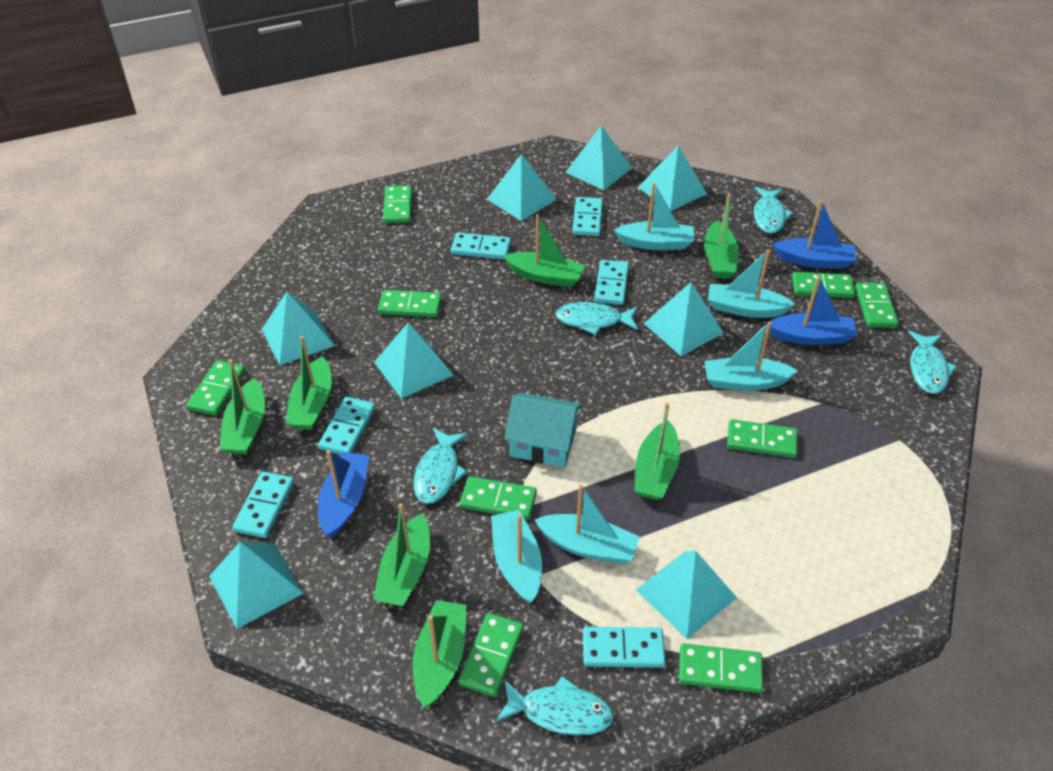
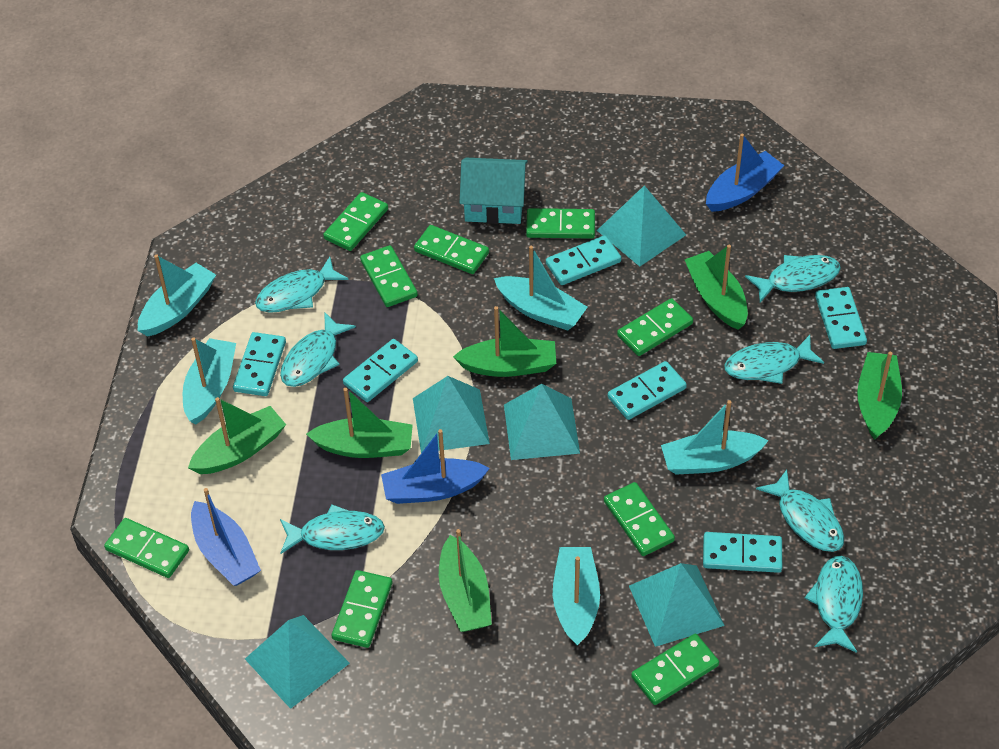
green boat: 7 -> 6
turquoise fish: 5 -> 7
turquoise pyramid: 8 -> 5

